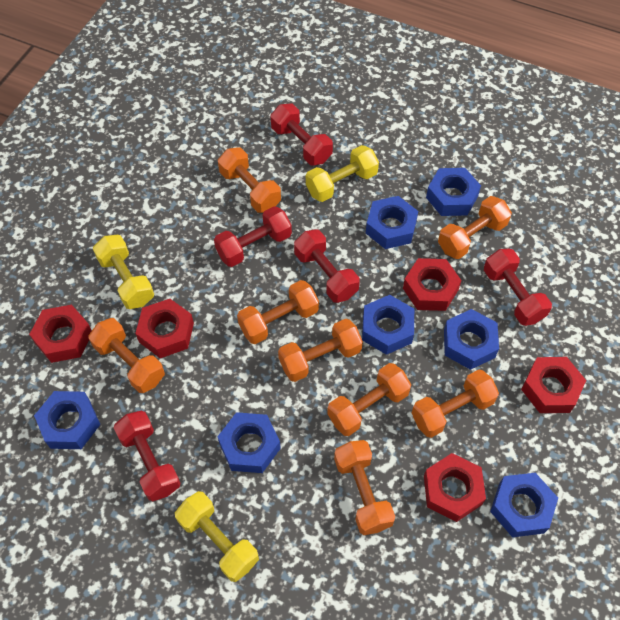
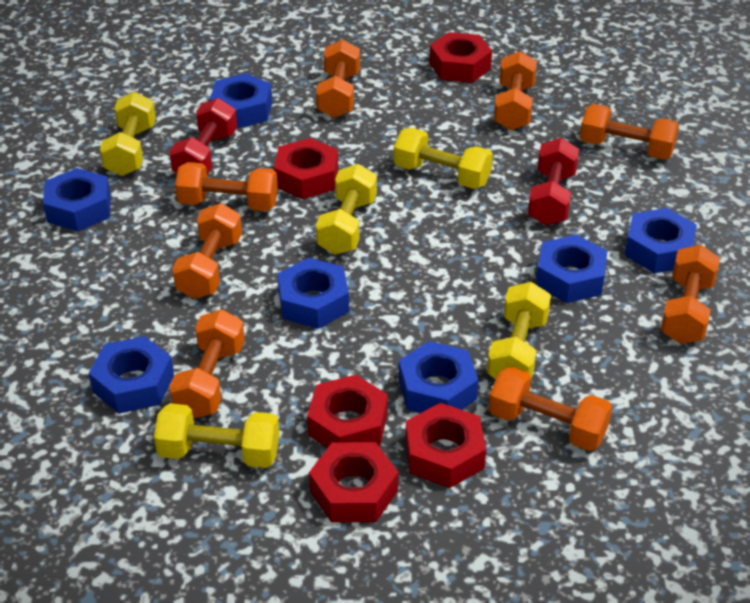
red dumbbell: 5 -> 2
yellow dumbbell: 3 -> 5

